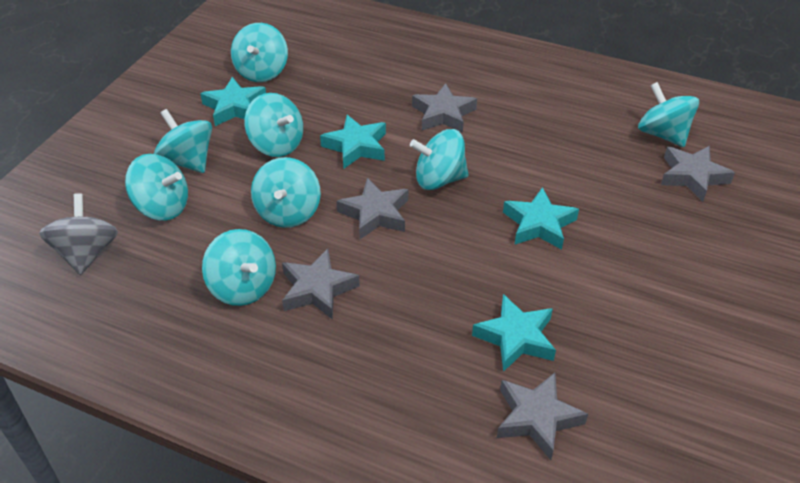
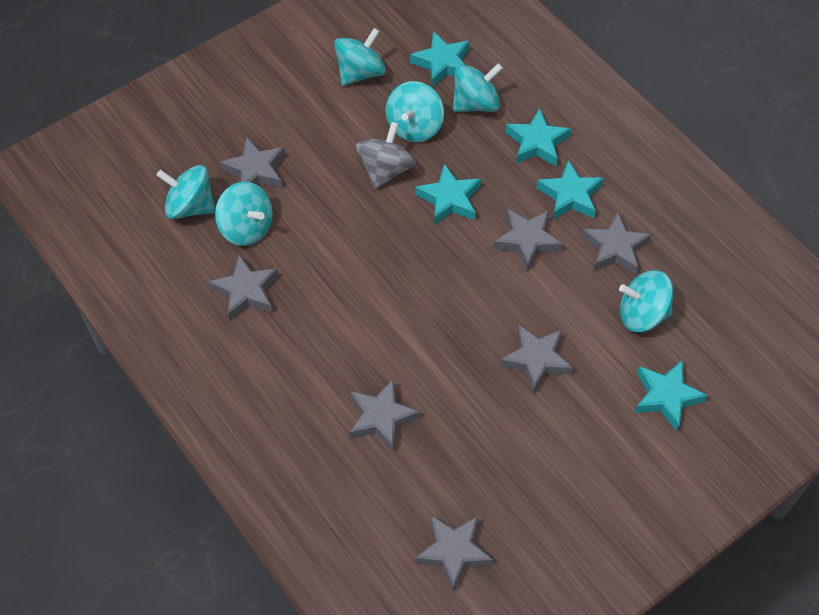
grey star: 5 -> 7
turquoise spinning top: 8 -> 6
turquoise star: 4 -> 5

